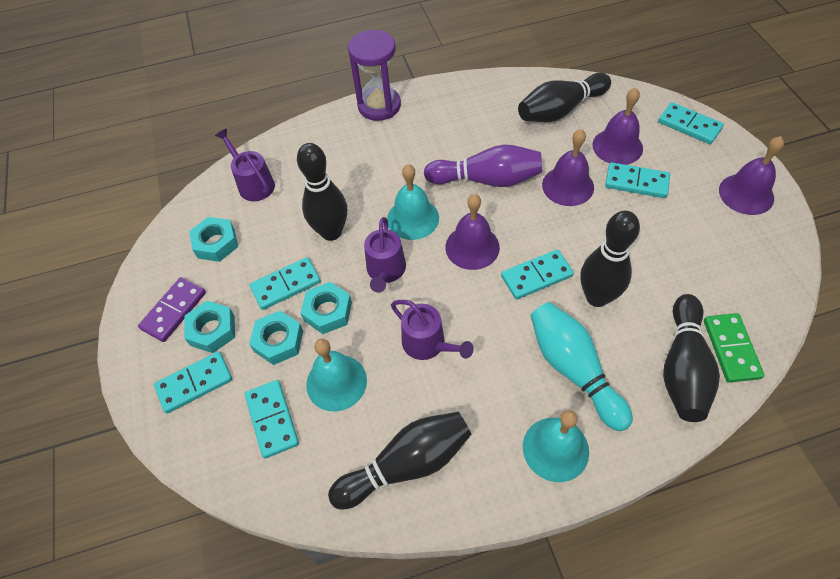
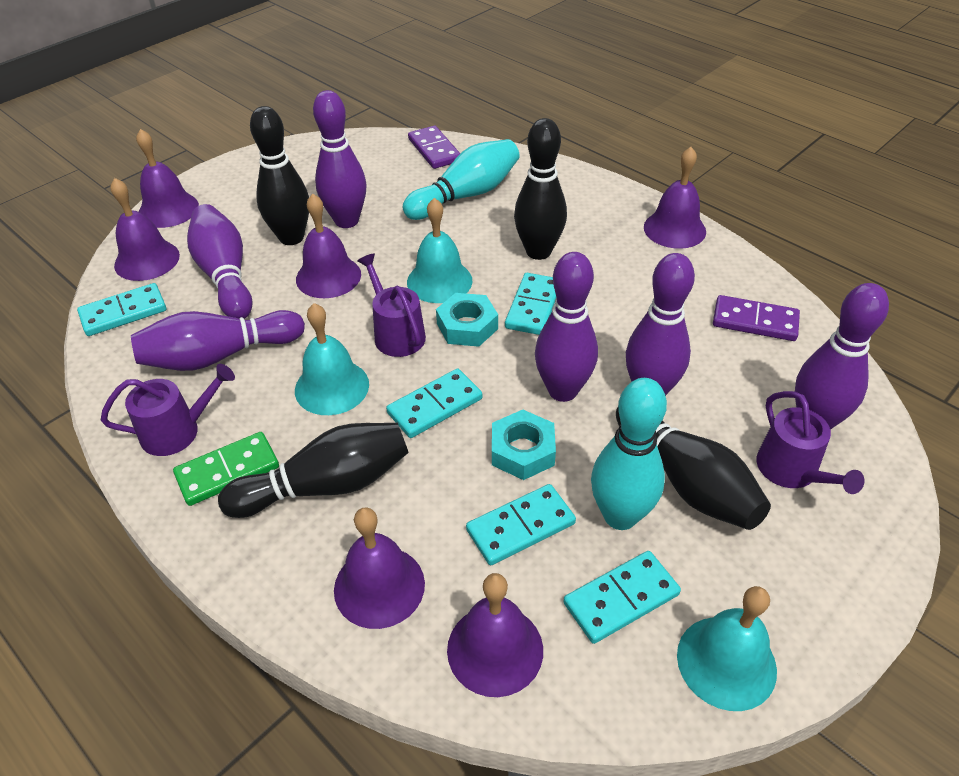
black bowling pin: 5 -> 4
purple bell: 4 -> 6
purple bowling pin: 1 -> 6
purple domino: 1 -> 2
purple hourglass: 1 -> 0
turquoise bowling pin: 1 -> 2
turquoise domino: 6 -> 5
turquoise nut: 4 -> 2

